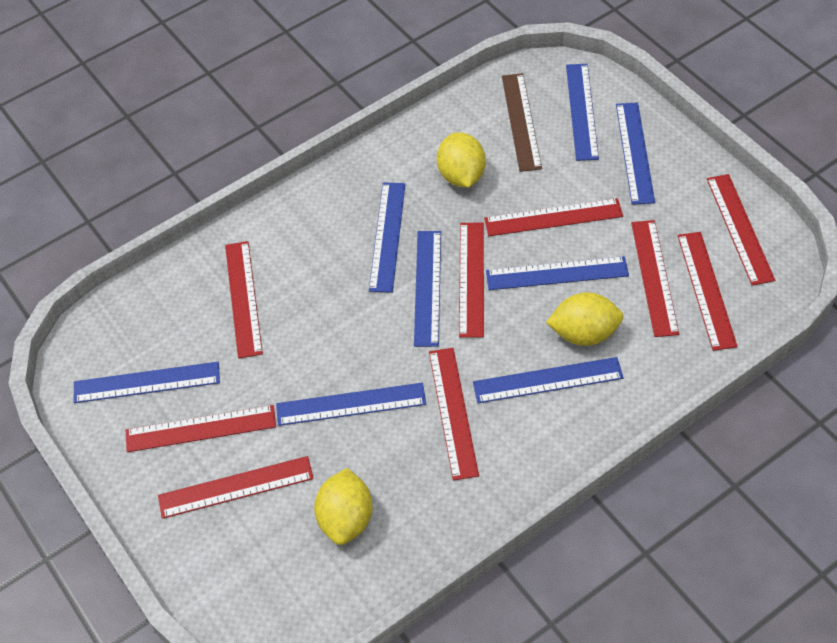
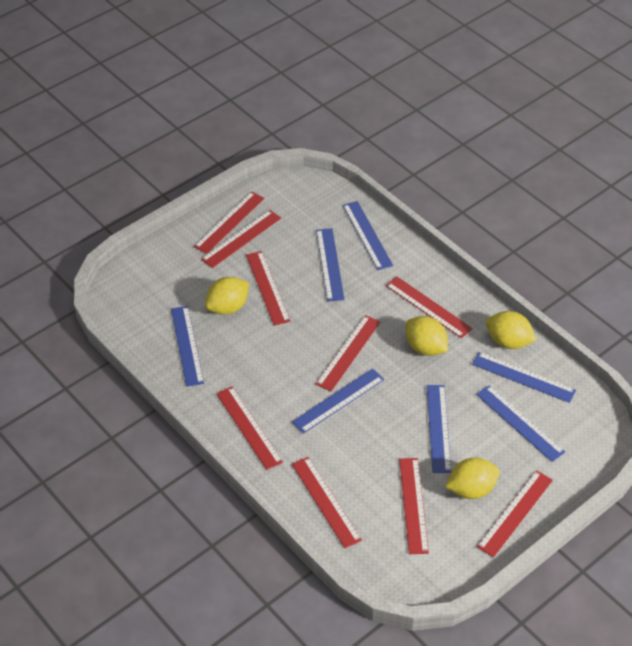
blue ruler: 8 -> 7
brown ruler: 1 -> 0
yellow lemon: 3 -> 4

